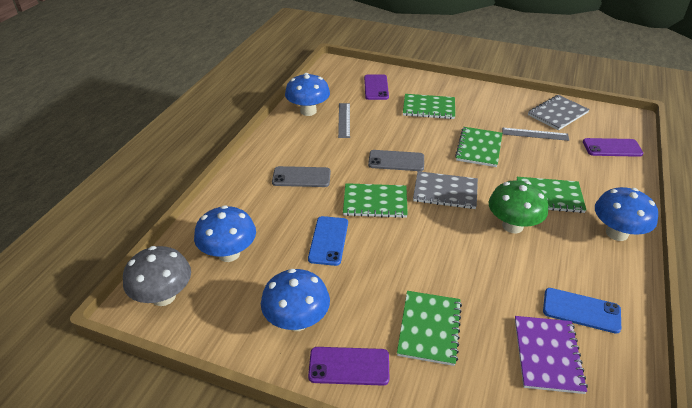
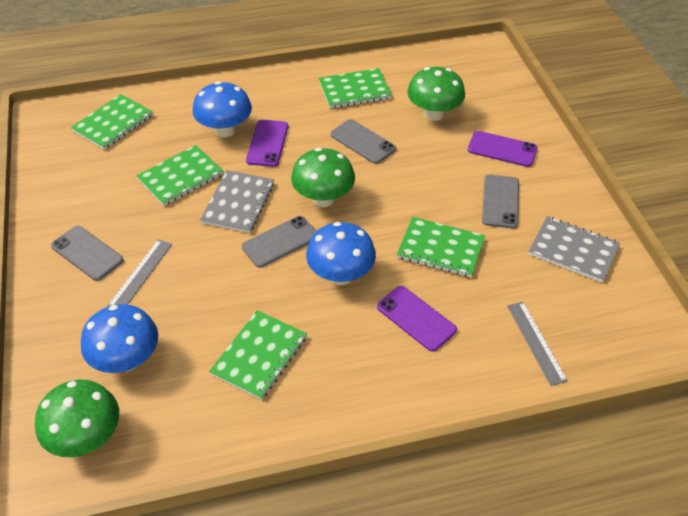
blue mushroom: 4 -> 3
blue phone: 2 -> 0
green mushroom: 1 -> 3
grey mushroom: 1 -> 0
grey phone: 2 -> 4
purple notebook: 1 -> 0

